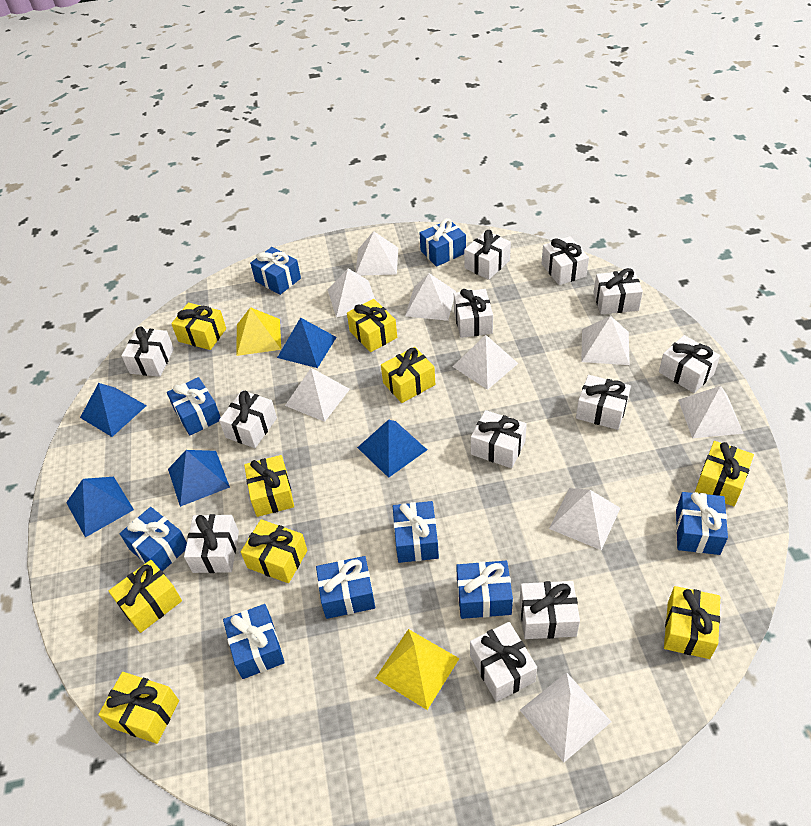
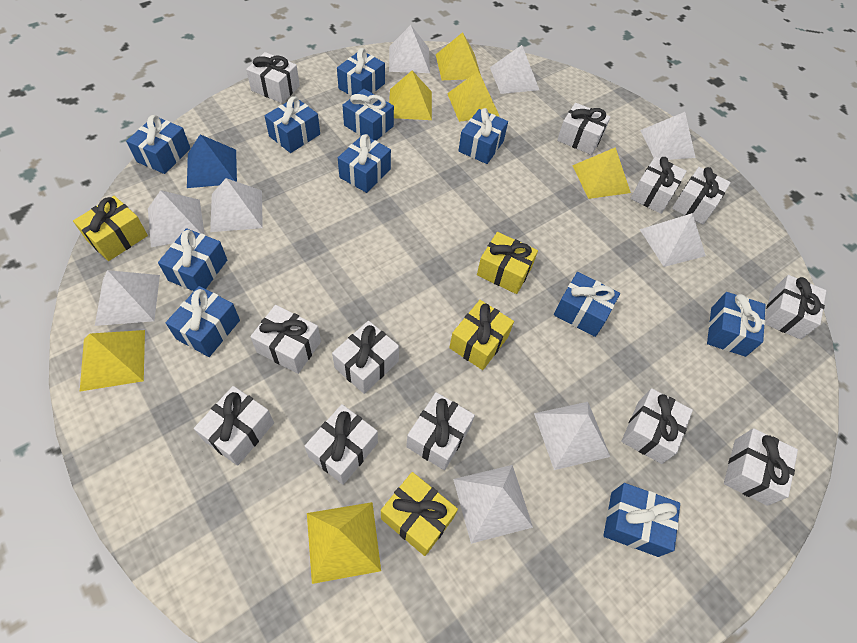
blue gift: 9 -> 11
blue pyramid: 5 -> 1
yellow gift: 9 -> 4
yellow pyramid: 2 -> 6

